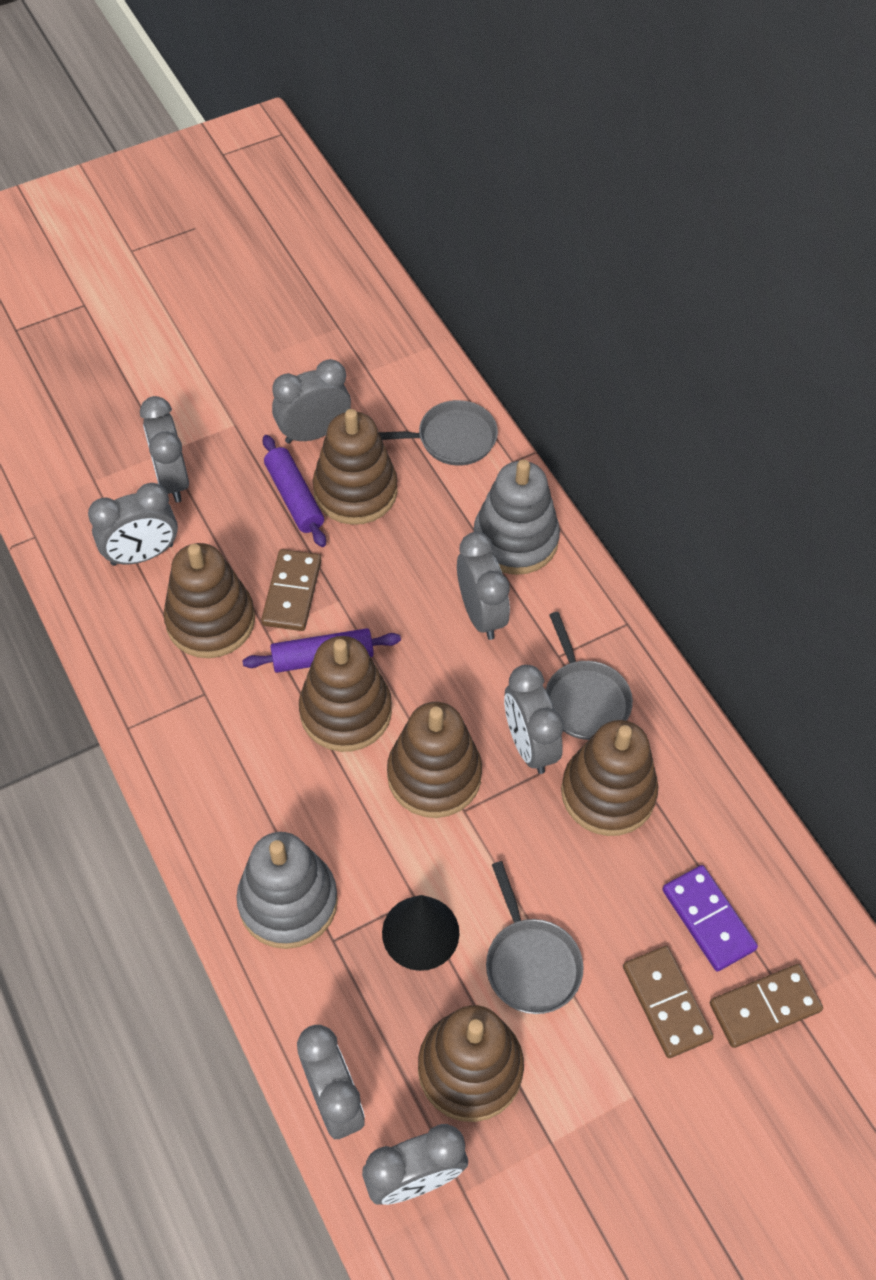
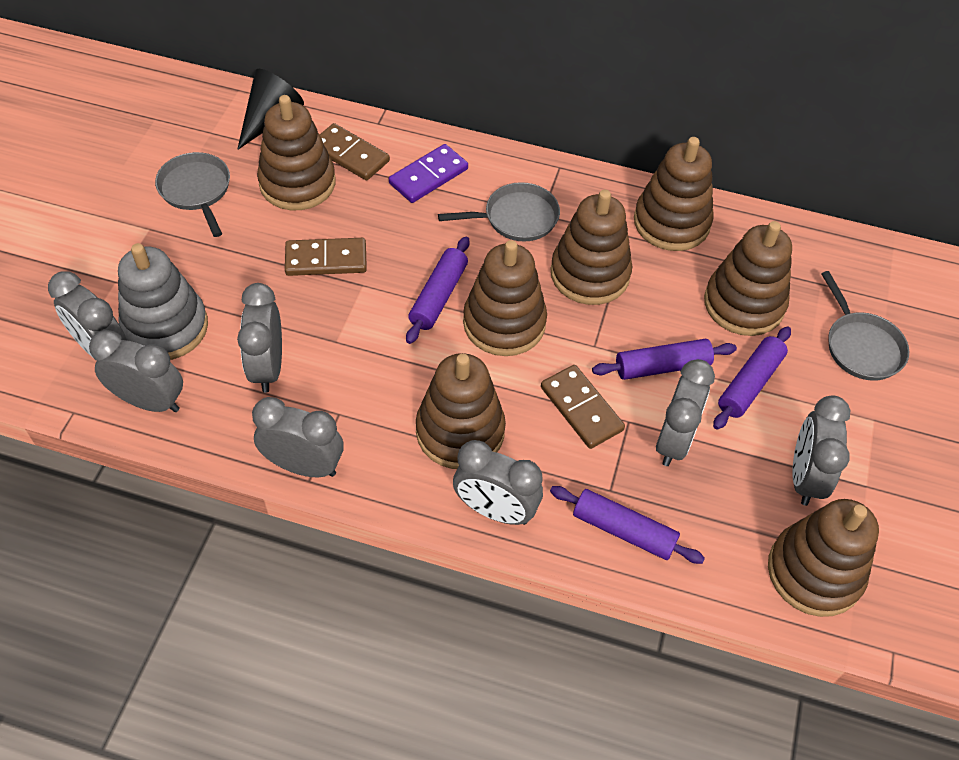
brown stacking toy: 6 -> 7
grey stacking toy: 2 -> 1
purple rolling pin: 2 -> 4

